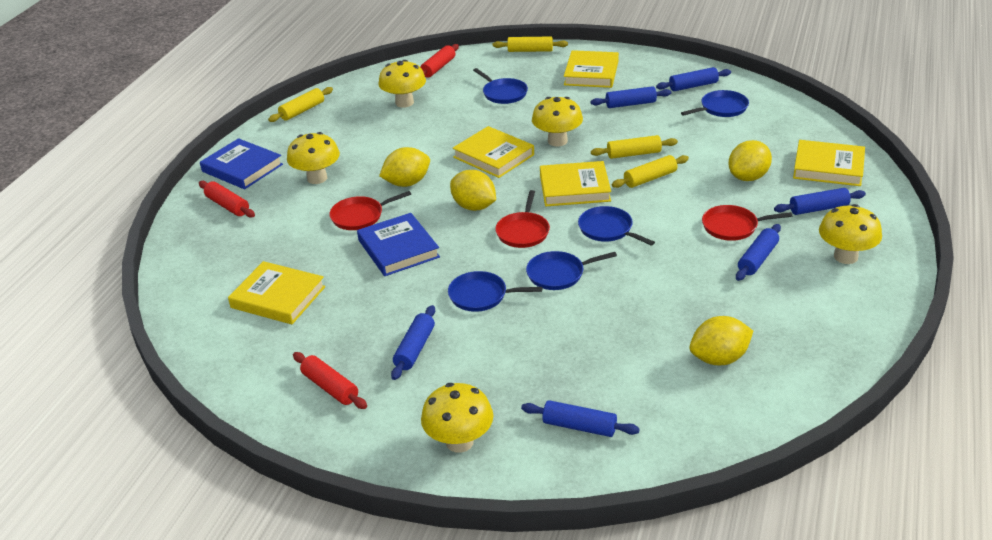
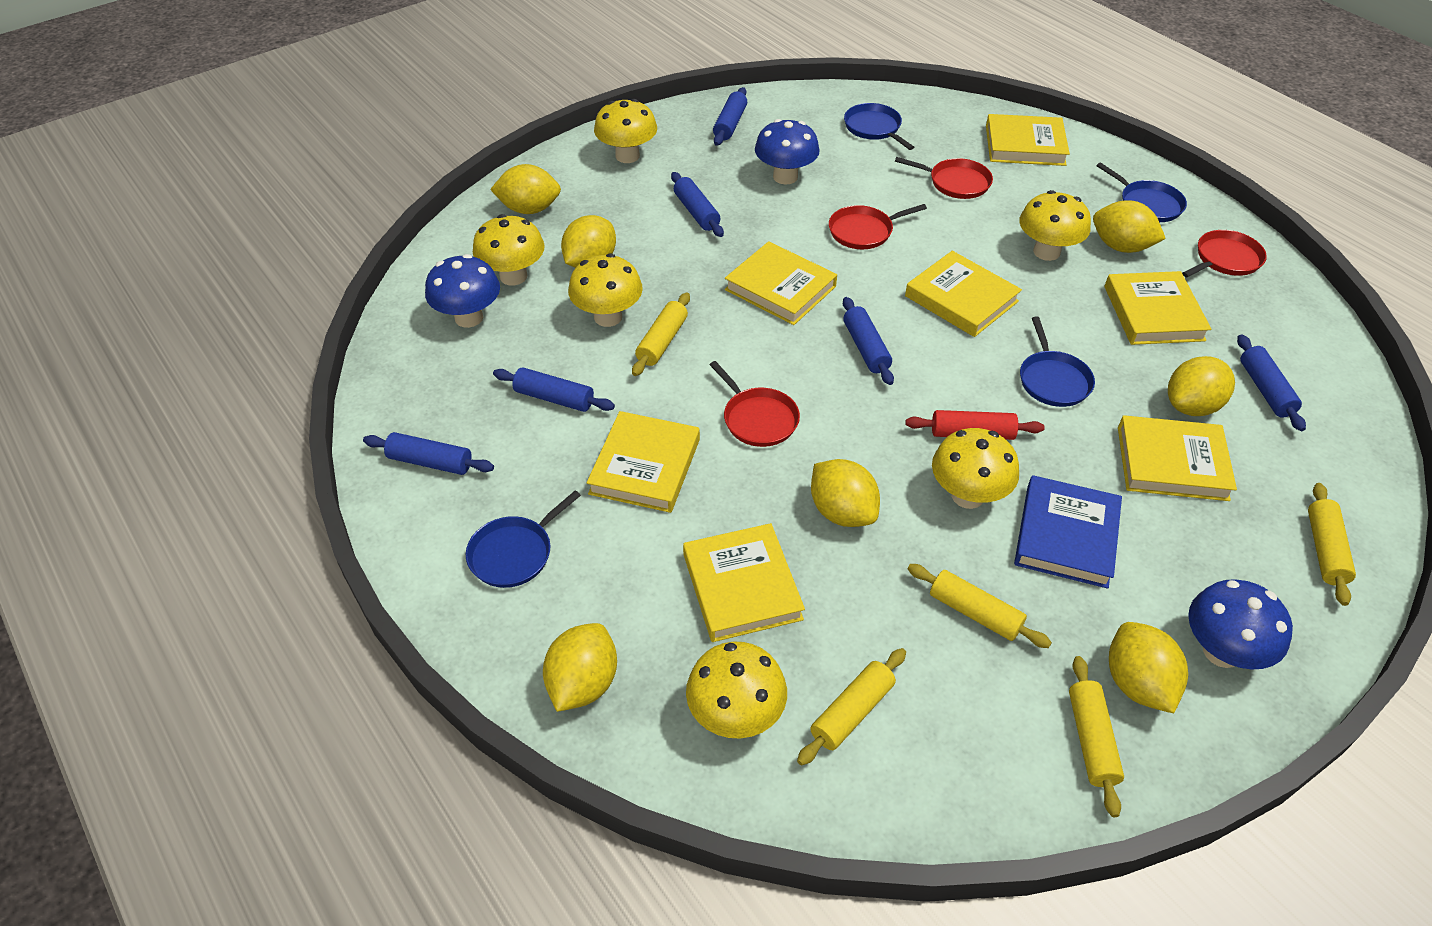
blue book: 2 -> 1
blue mushroom: 0 -> 3
blue pan: 5 -> 4
red pan: 3 -> 4
red rolling pin: 3 -> 1
yellow book: 5 -> 7
yellow lemon: 4 -> 7
yellow mushroom: 5 -> 6
yellow rolling pin: 4 -> 5

